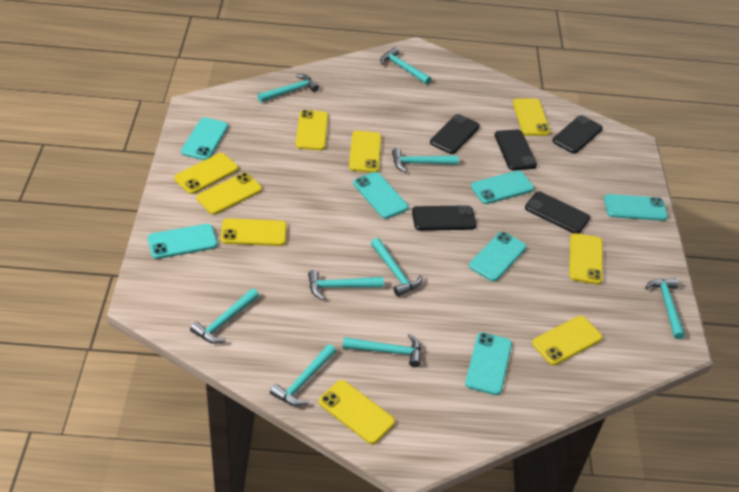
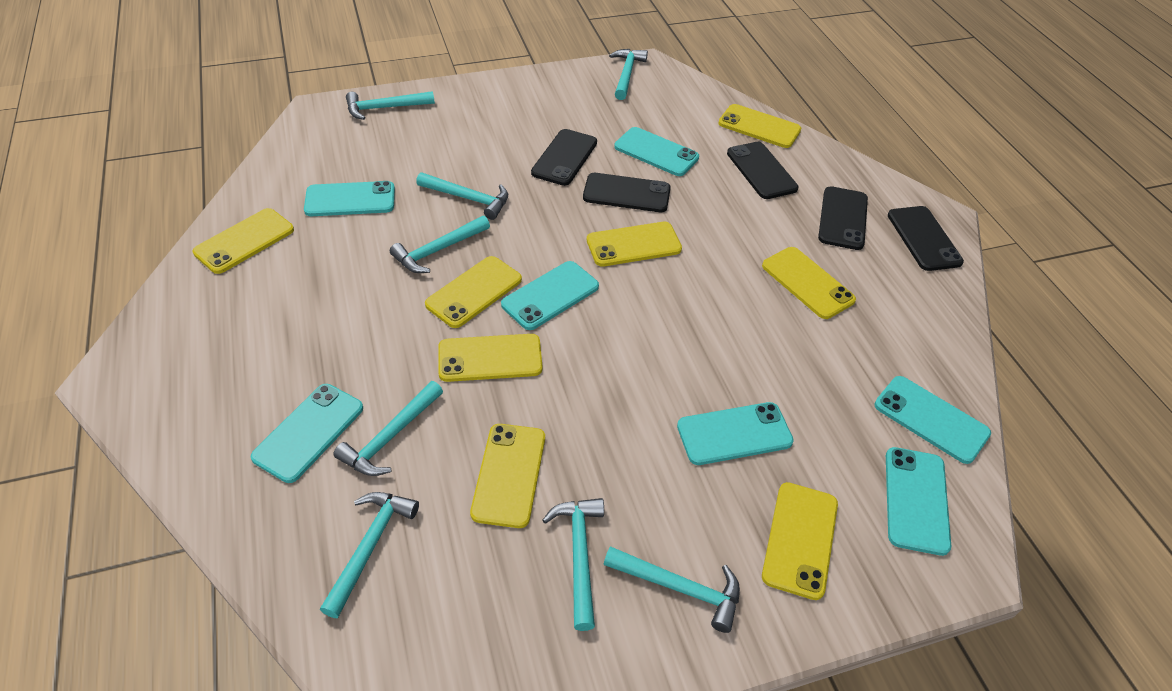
turquoise hammer: 9 -> 8
yellow phone: 9 -> 8

